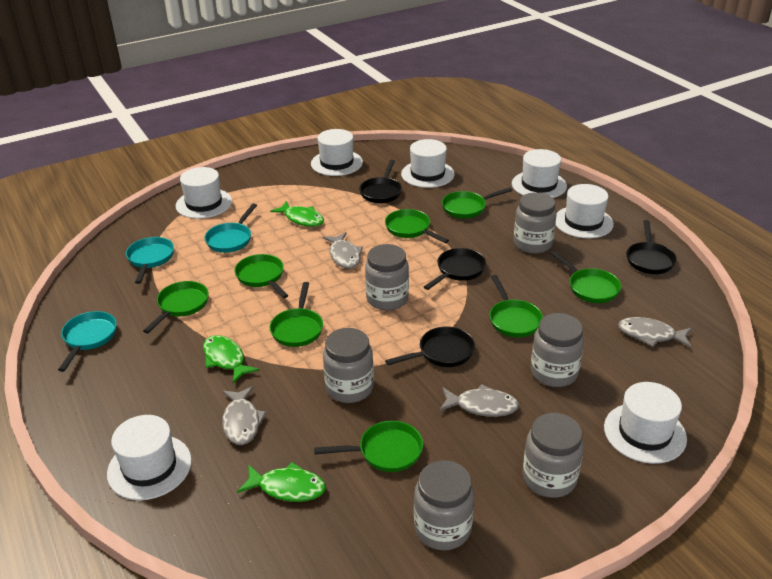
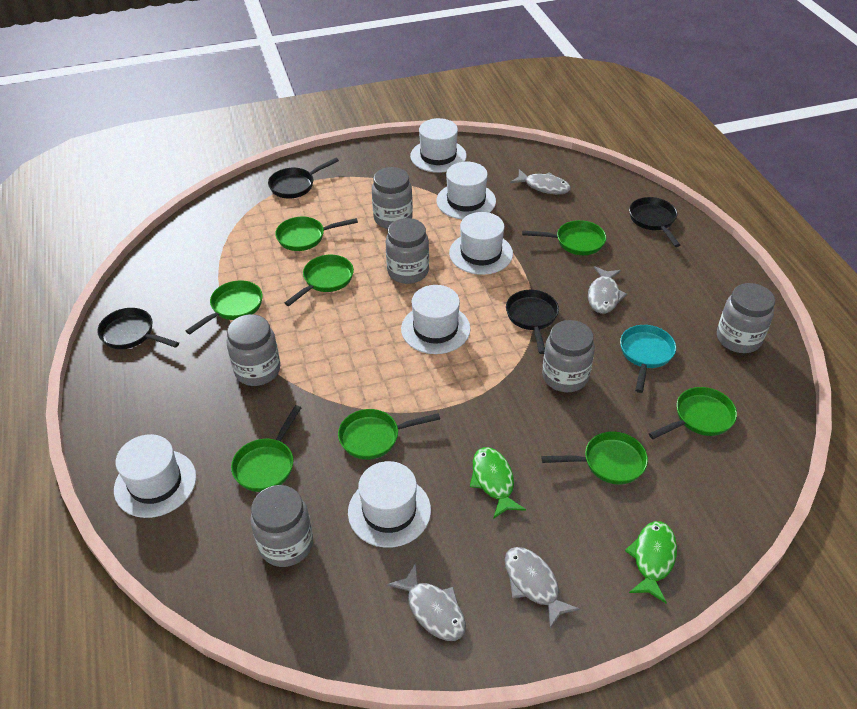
green fish: 3 -> 2
turquoise pan: 3 -> 1
white hat: 7 -> 6

